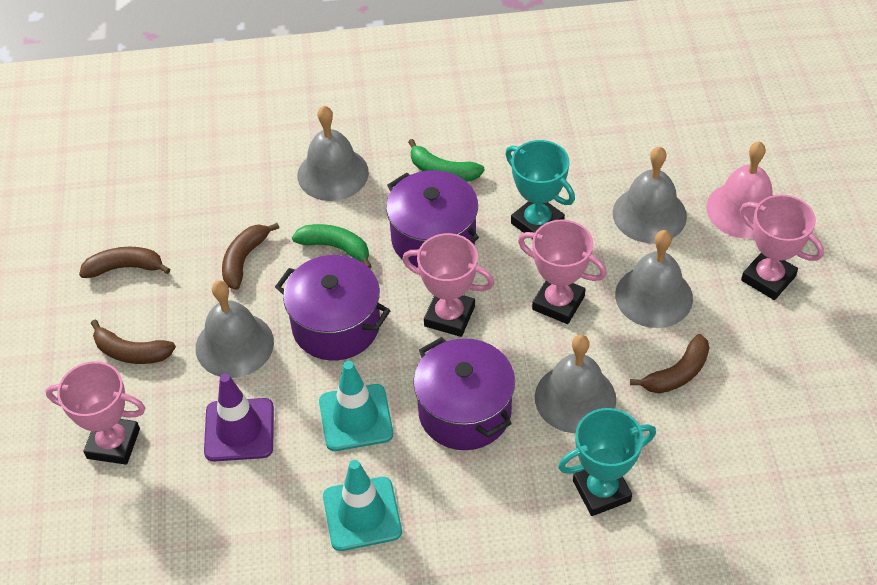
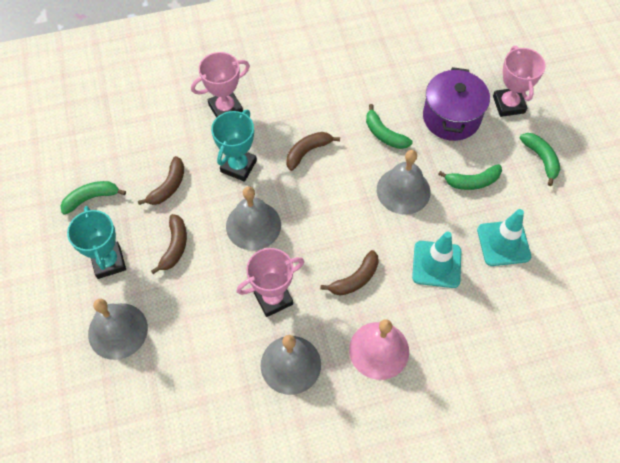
green banana: 2 -> 4
grey bell: 5 -> 4
pink trophy: 4 -> 3
purple pot: 3 -> 1
purple traffic cone: 1 -> 0

